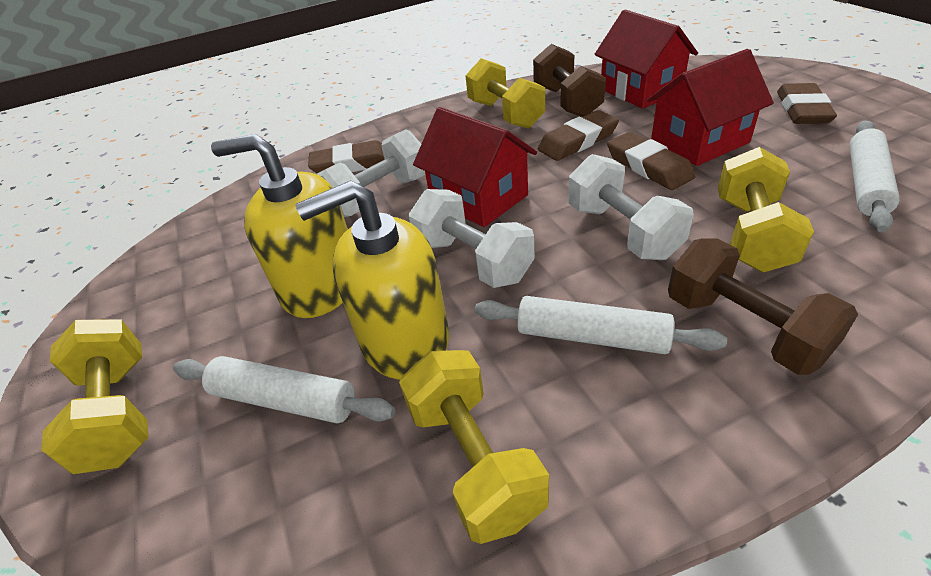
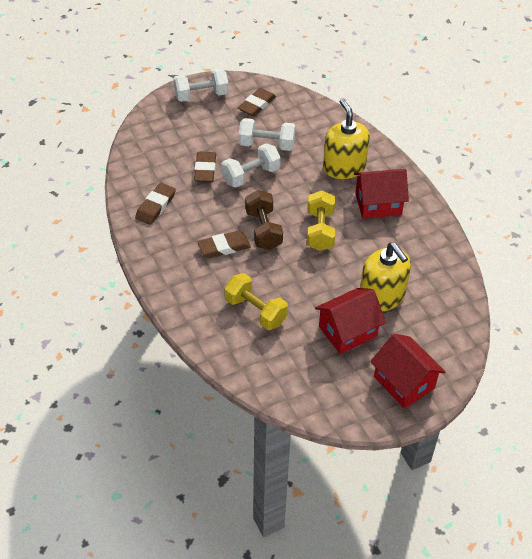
brown dumbbell: 2 -> 1
white rolling pin: 3 -> 0
yellow dumbbell: 4 -> 2

